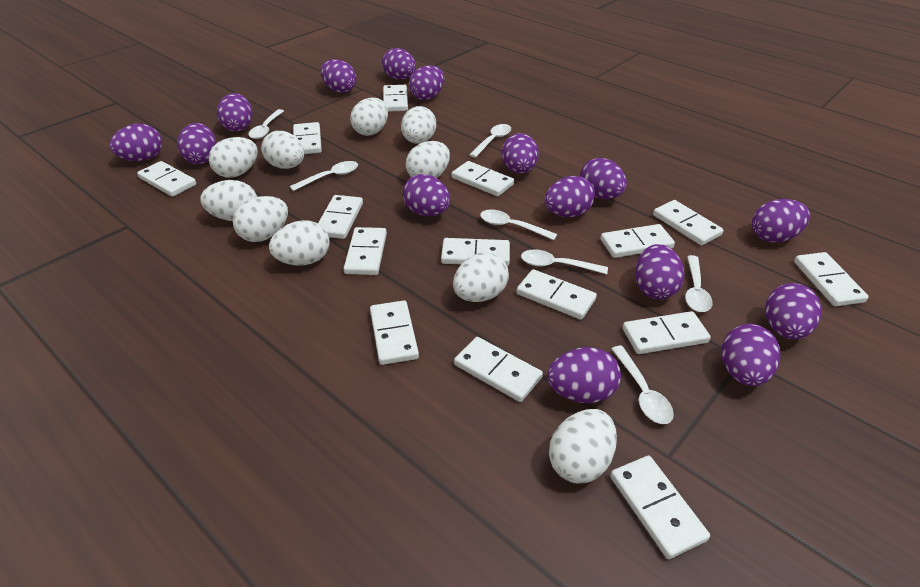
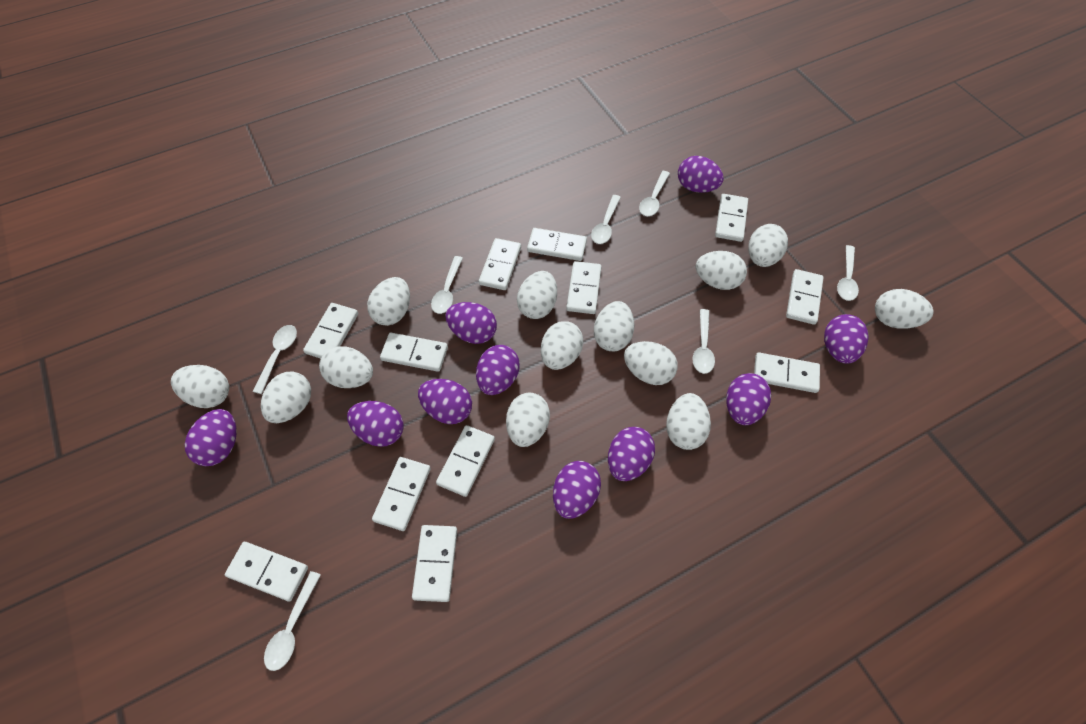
purple egg: 15 -> 10
white domino: 15 -> 12
white egg: 10 -> 13

